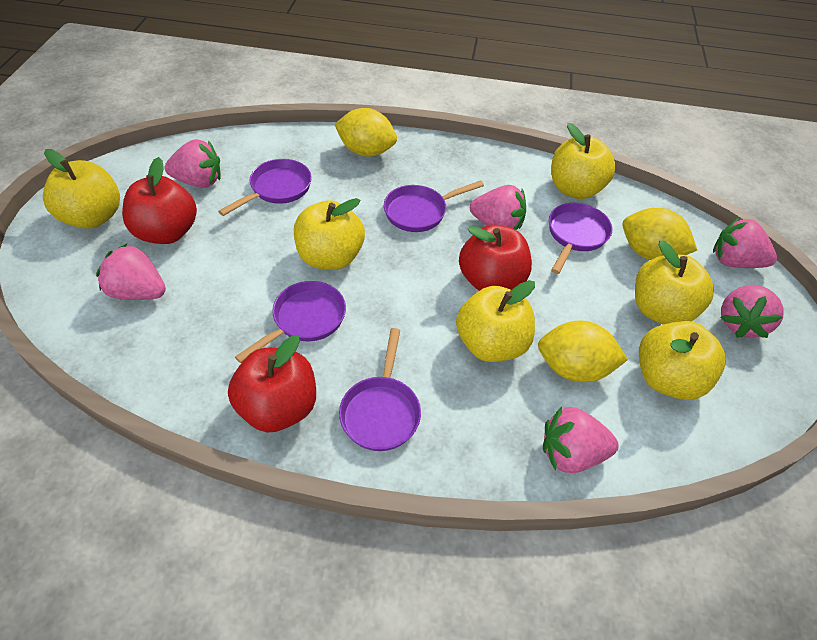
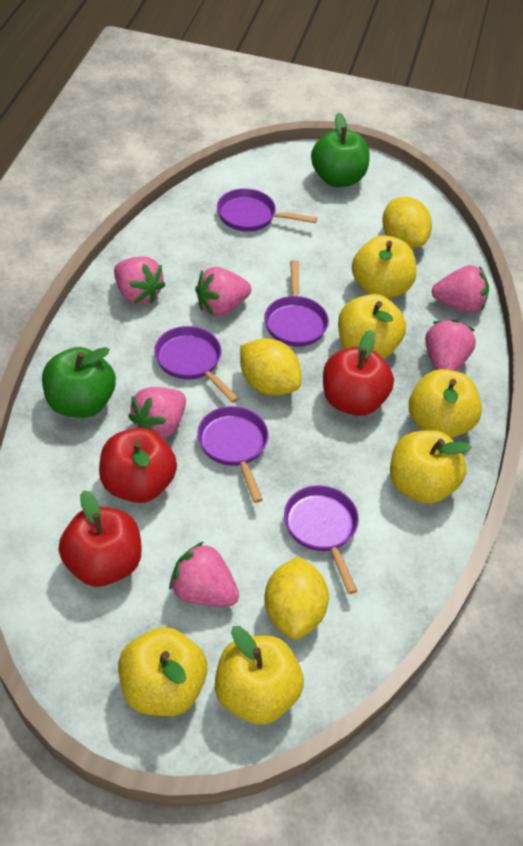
green apple: 0 -> 2

